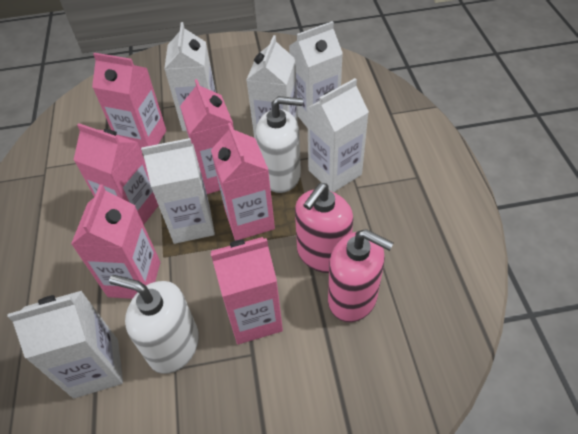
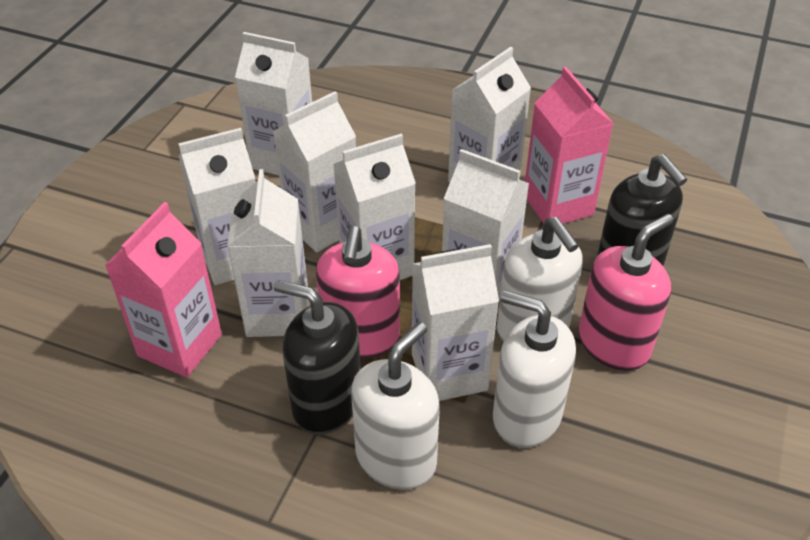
black soap dispenser: 0 -> 2
pink carton: 6 -> 2
white carton: 6 -> 8
white soap dispenser: 2 -> 3

